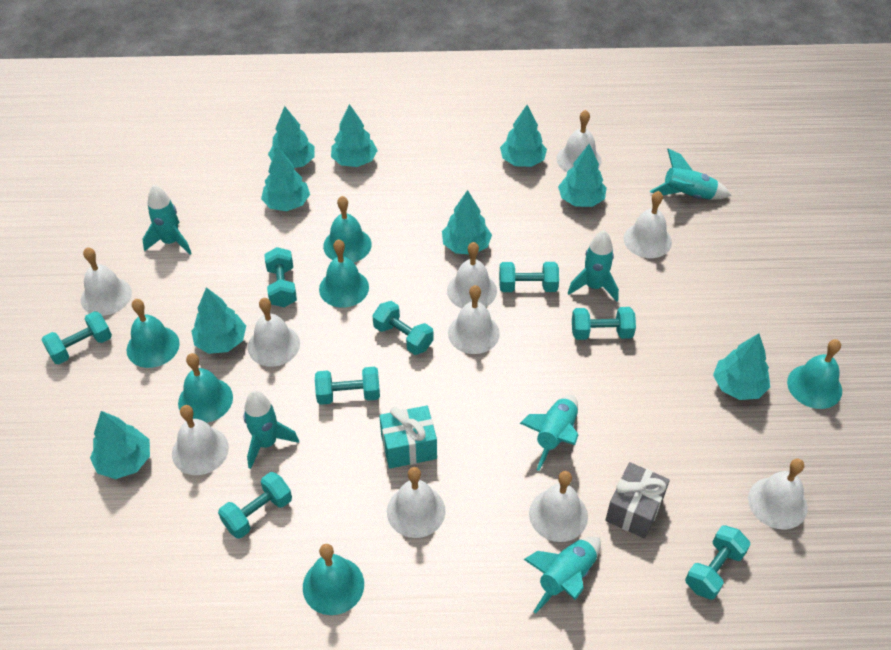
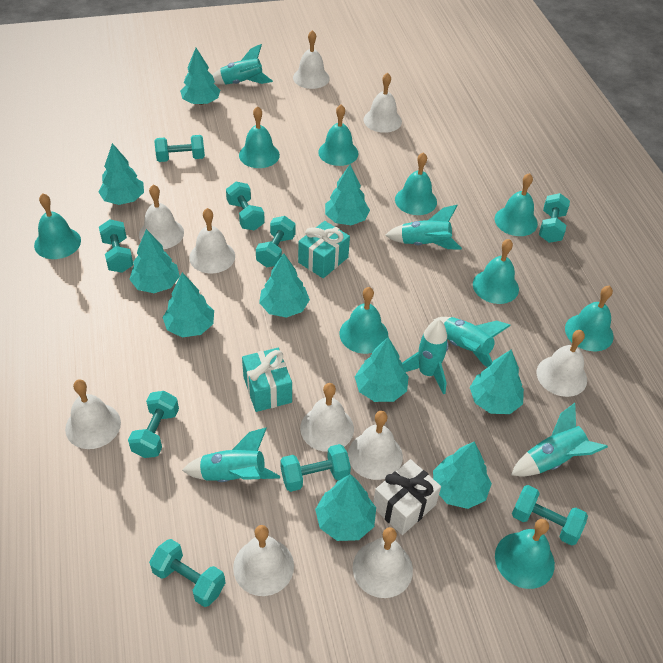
grey gift: 1 -> 0
turquoise bell: 6 -> 9
turquoise dumbbell: 8 -> 9
turquoise gift: 1 -> 2
turquoise tree: 9 -> 10
white gift: 0 -> 1

